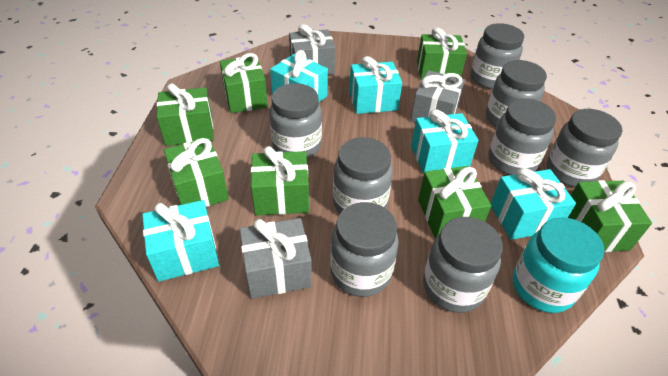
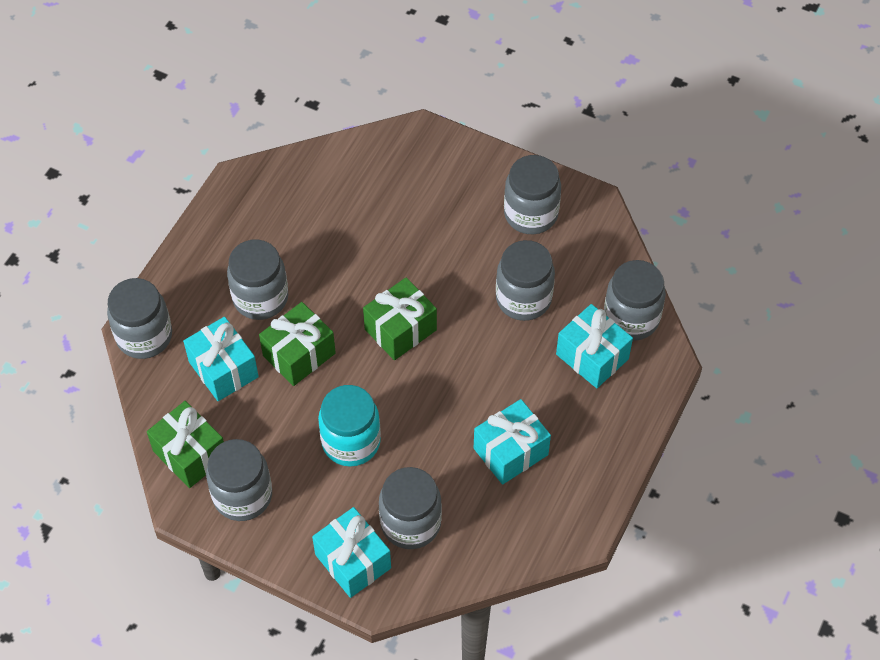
green gift: 7 -> 3
grey gift: 3 -> 0
grey jar: 8 -> 7
turquoise gift: 5 -> 4

